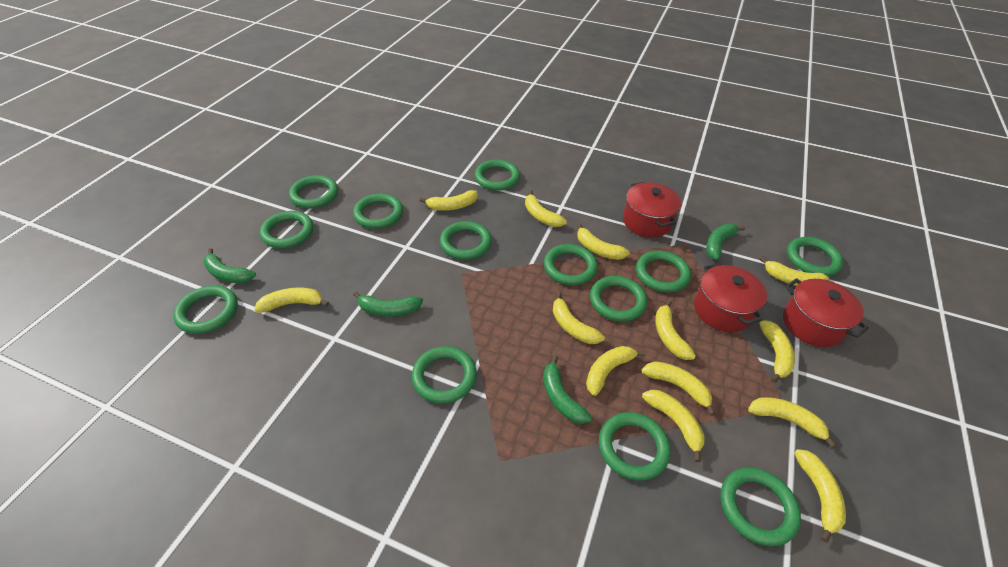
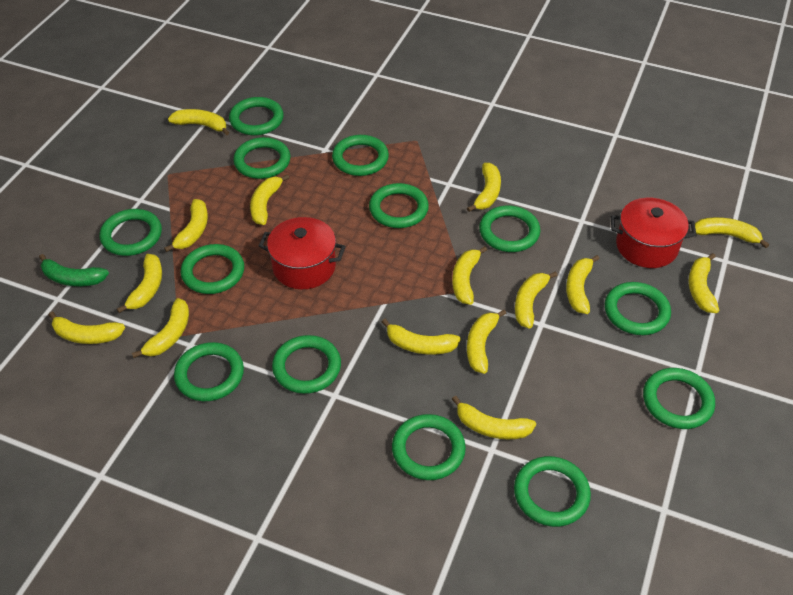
green banana: 4 -> 1
red pot: 3 -> 2
yellow banana: 13 -> 15

